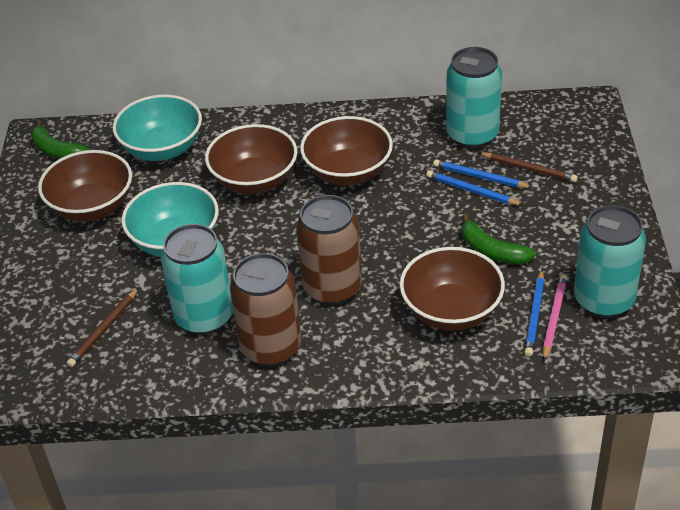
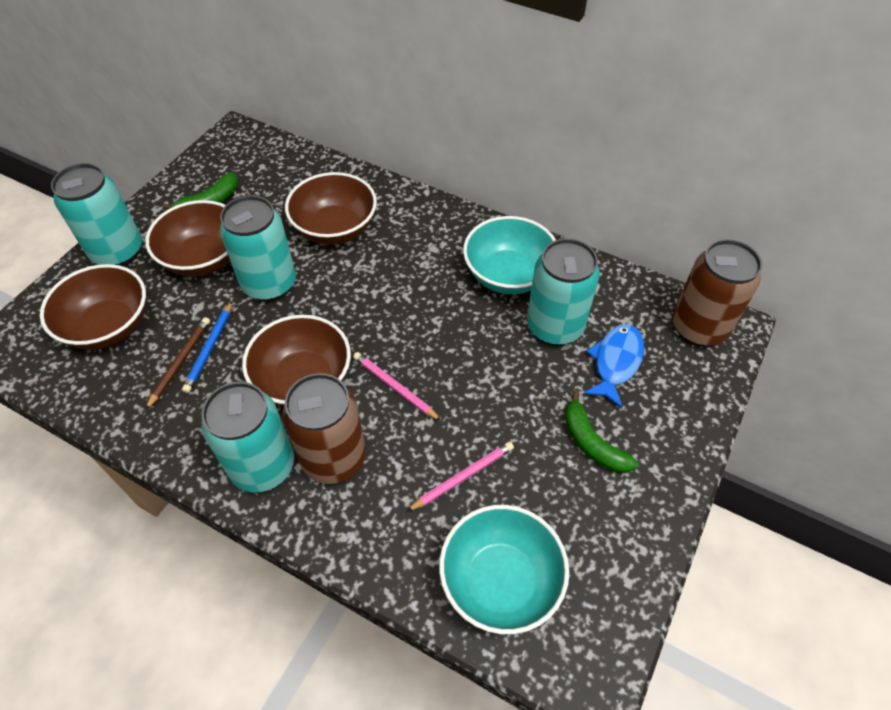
blue fish: 0 -> 1
blue pencil: 3 -> 1
brown pencil: 2 -> 1
pink pencil: 1 -> 2
turquoise can: 3 -> 4

